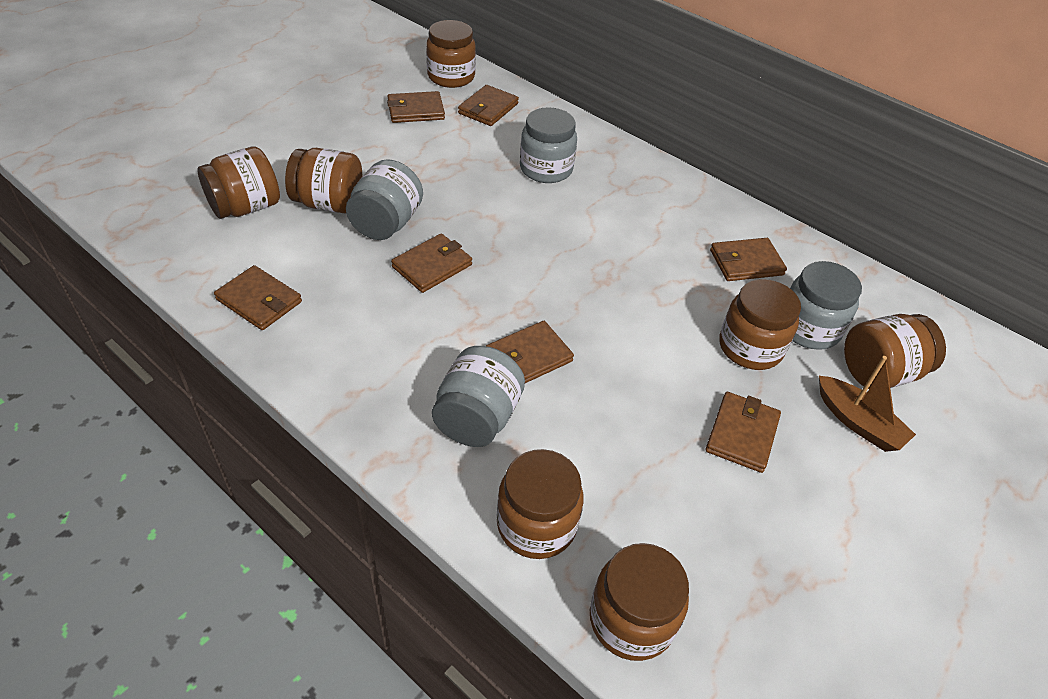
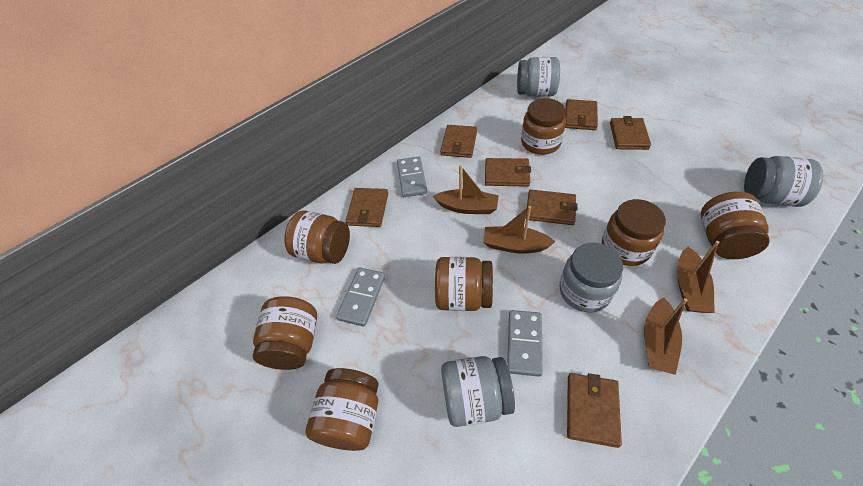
brown boat: 1 -> 4
grey domino: 0 -> 3

